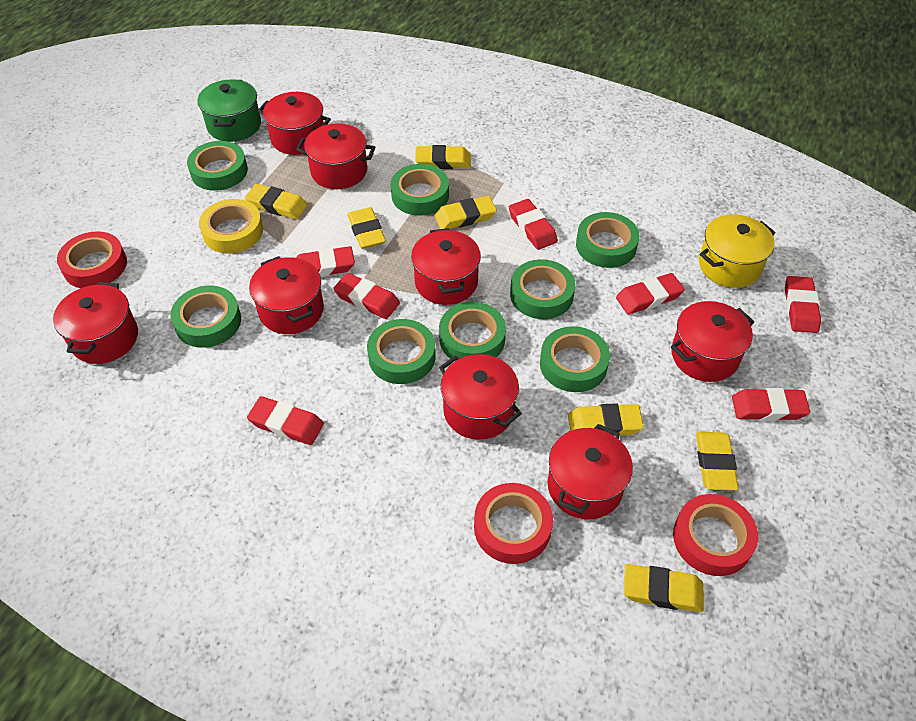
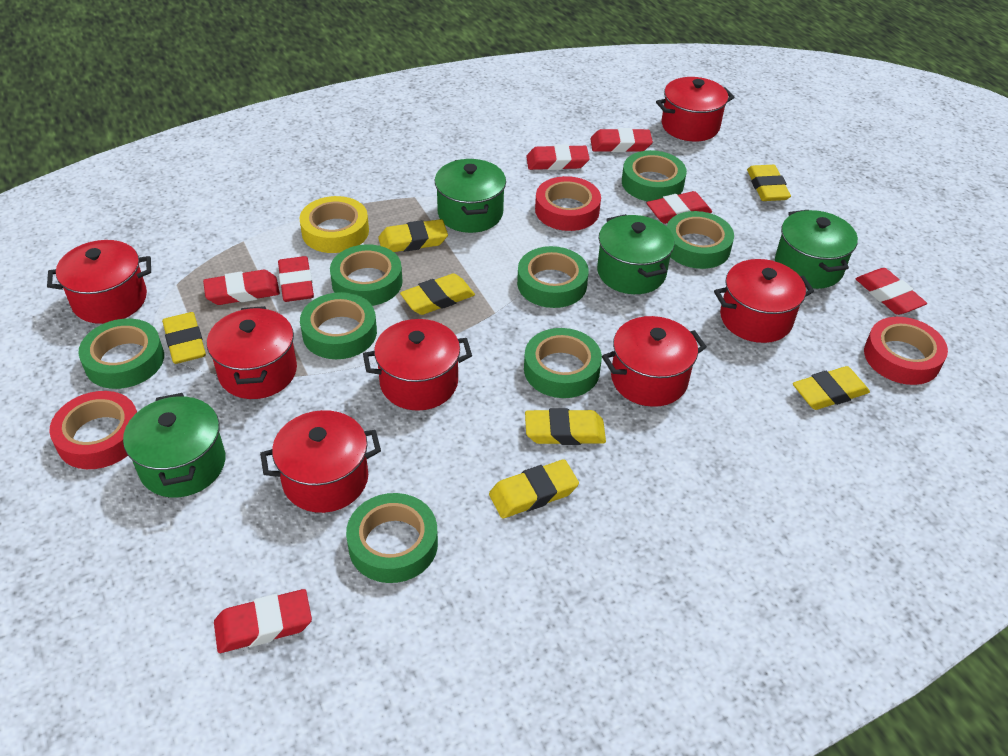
green pot: 1 -> 4
red pot: 8 -> 7
yellow pot: 1 -> 0

